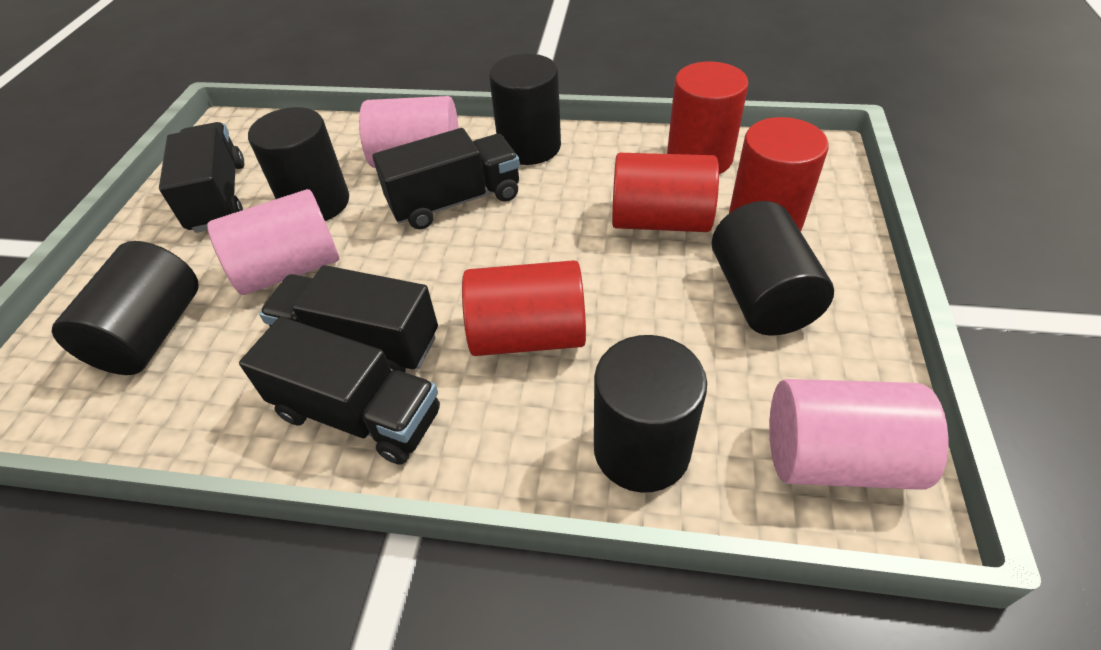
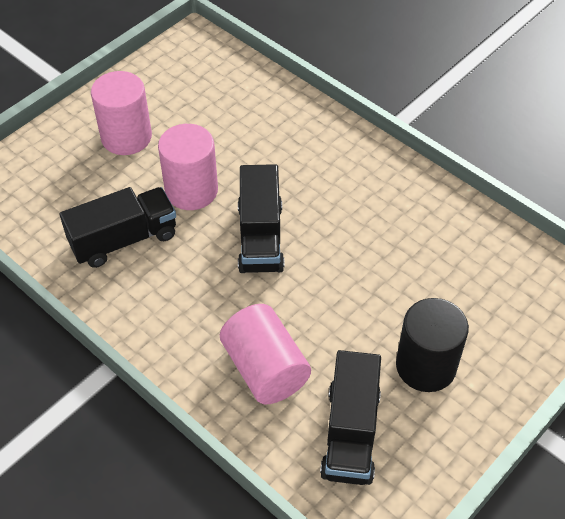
black cylinder: 5 -> 1
black truck: 4 -> 3
red cylinder: 4 -> 0

